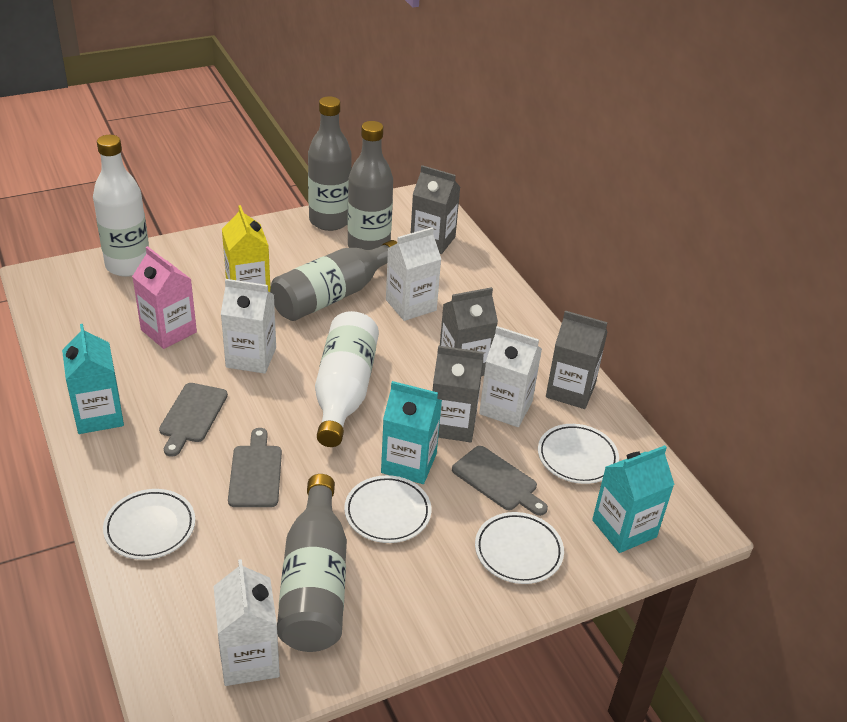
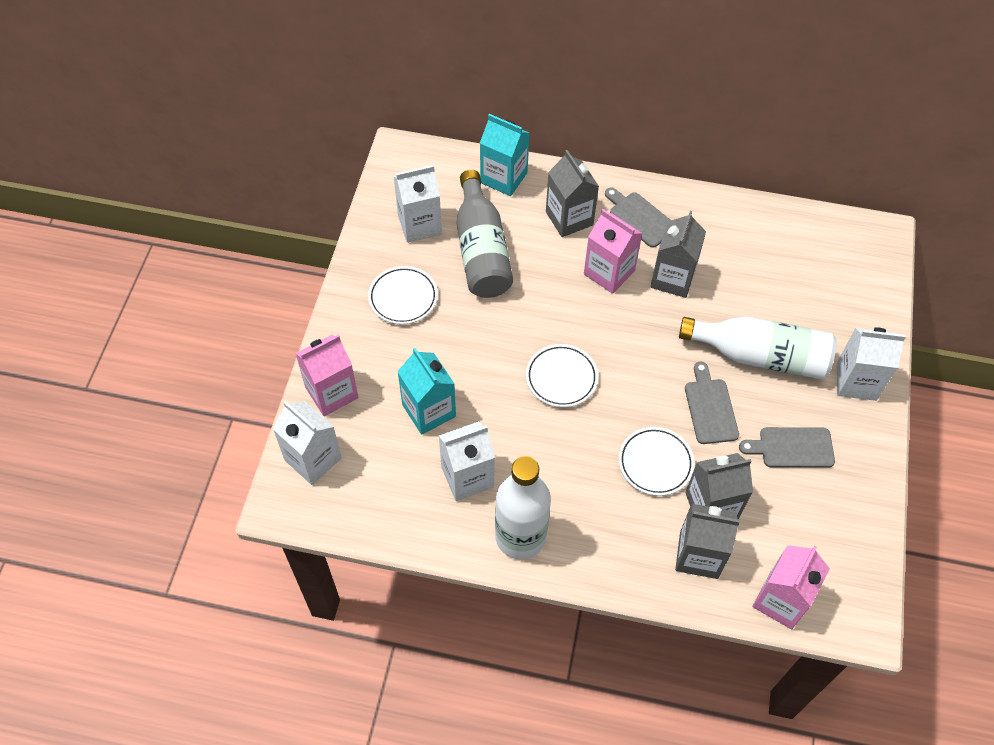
grey bottle: 4 -> 1
pink carton: 1 -> 3
turquoise carton: 3 -> 2
white plate: 4 -> 3
yellow carton: 1 -> 0

